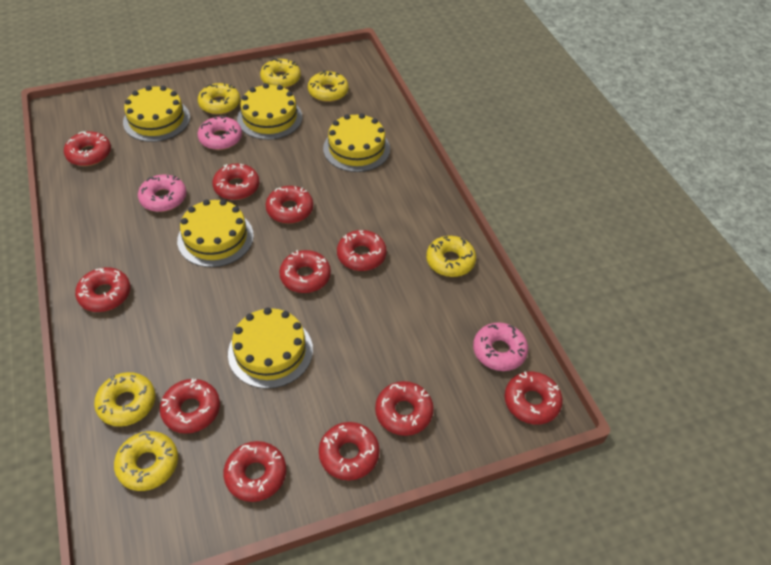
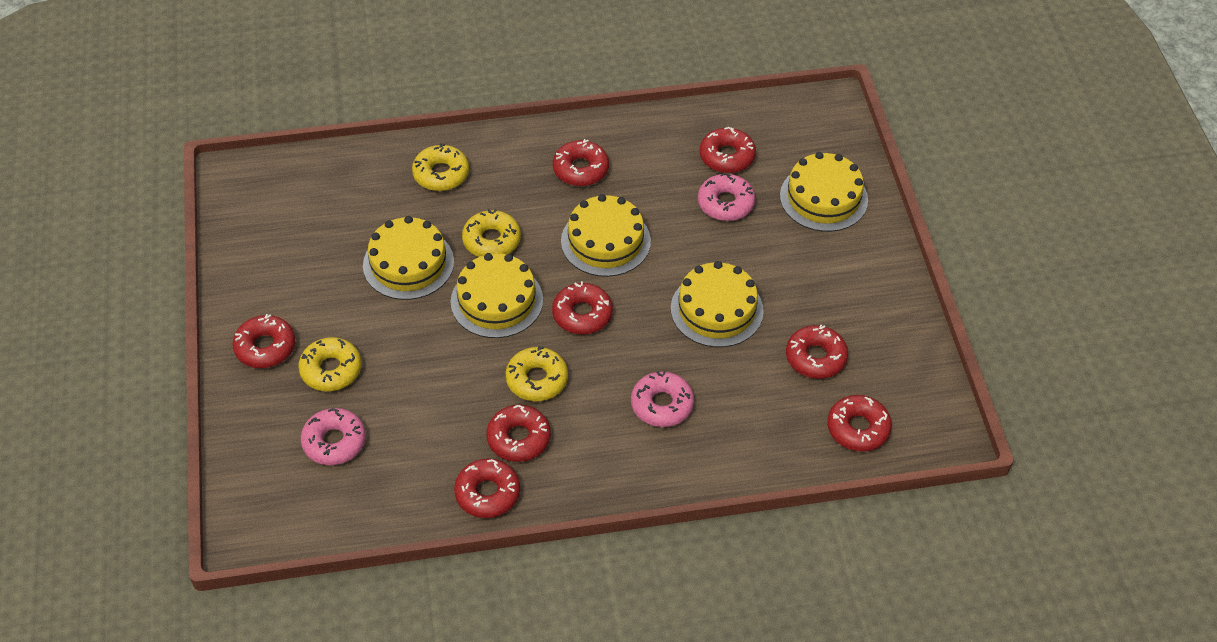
red donut: 11 -> 8
yellow donut: 6 -> 4

